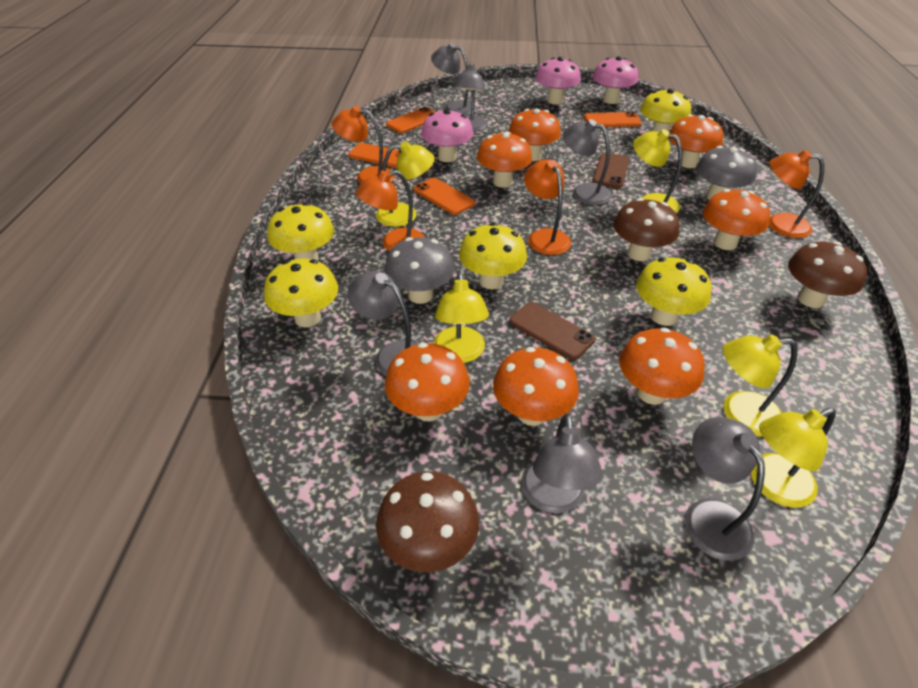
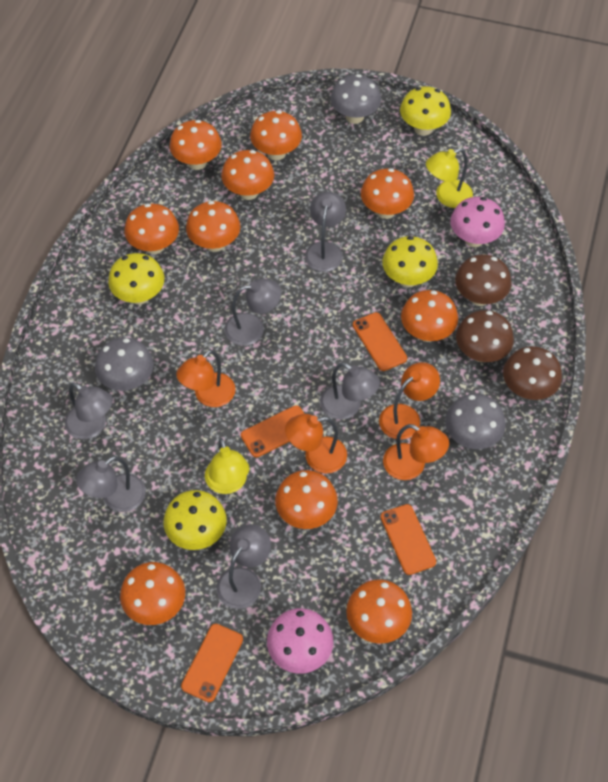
brown phone: 2 -> 0
grey mushroom: 2 -> 3
orange mushroom: 7 -> 10
pink mushroom: 3 -> 2
yellow lamp: 5 -> 2
yellow mushroom: 5 -> 4

